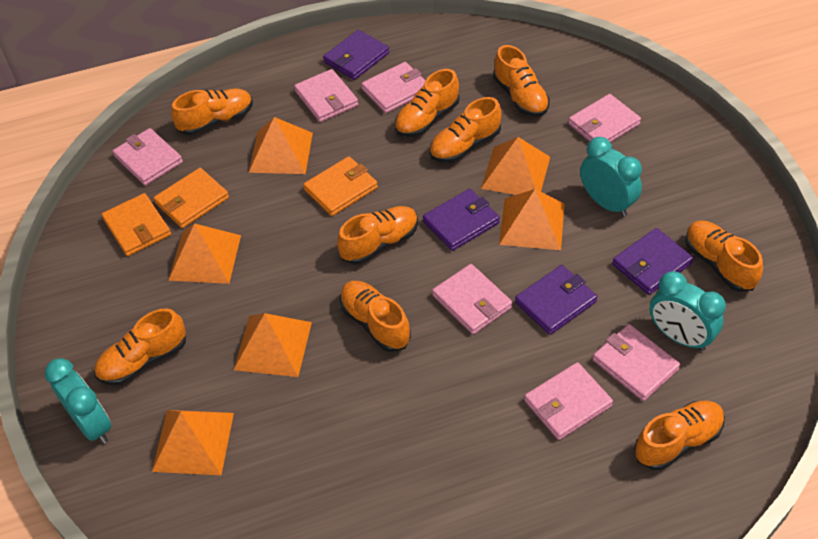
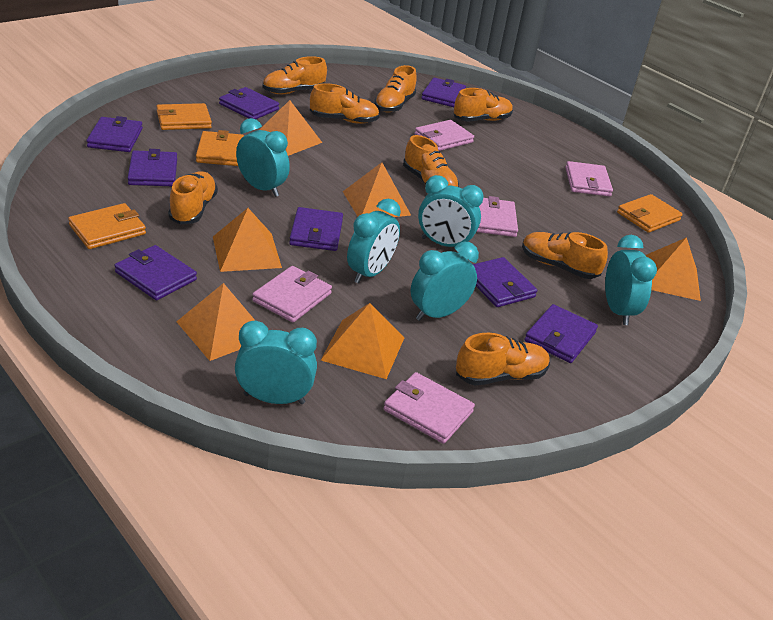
orange shoe: 9 -> 8
orange wallet: 3 -> 4
pink wallet: 7 -> 5
purple wallet: 4 -> 8
turquoise clock: 3 -> 6

